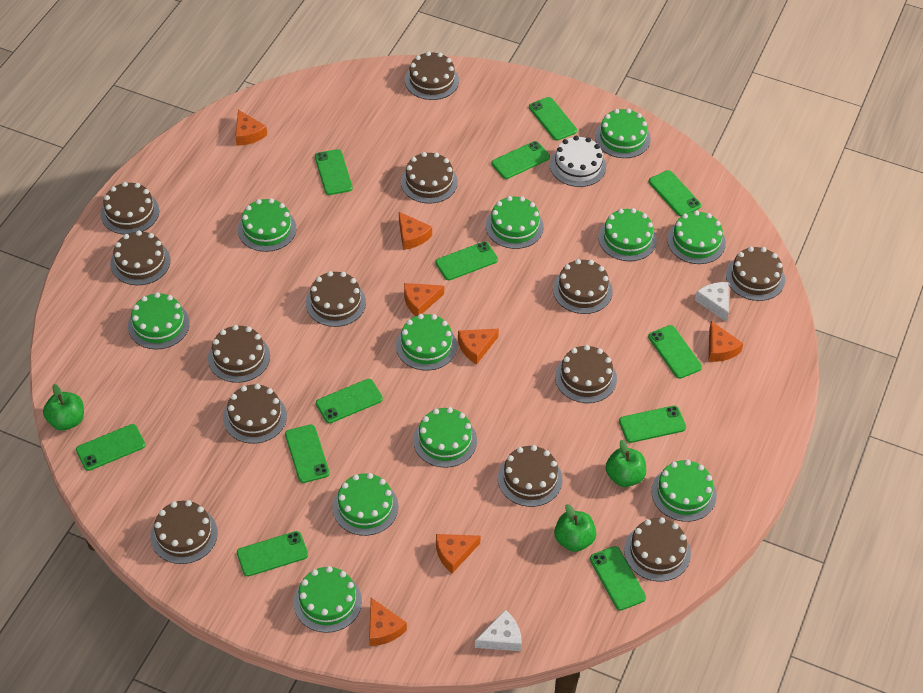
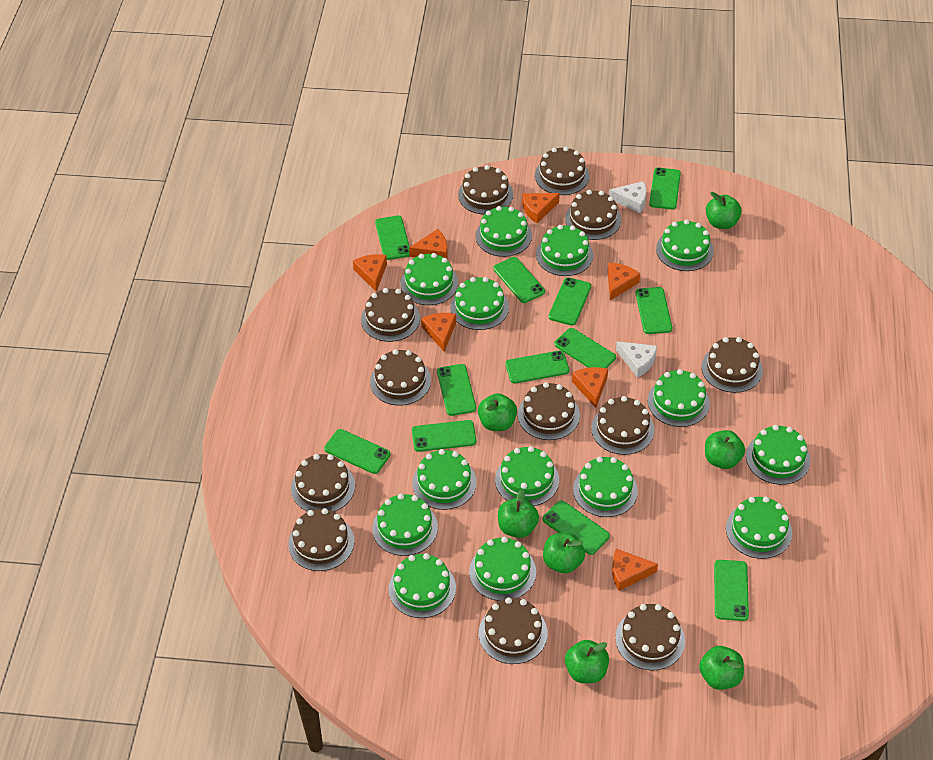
brown cake: 13 -> 12
green apple: 3 -> 7
green cake: 11 -> 14
white cake: 1 -> 0

